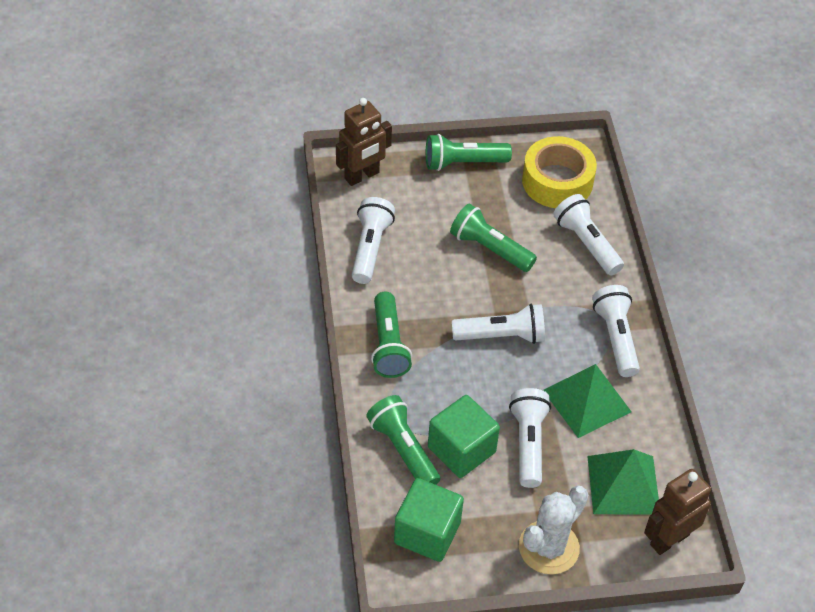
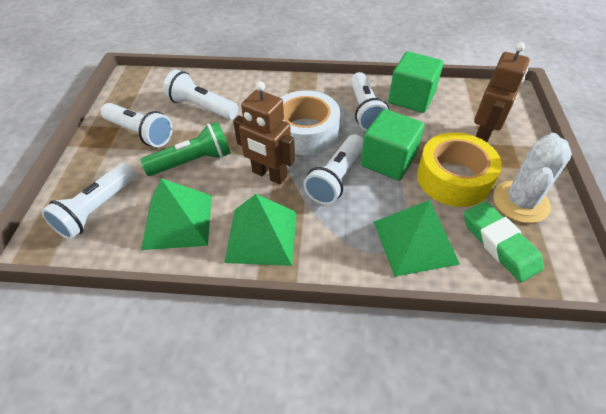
green eraser: 0 -> 1
green flashlight: 4 -> 1
green pyramid: 2 -> 3
white tape: 0 -> 1

